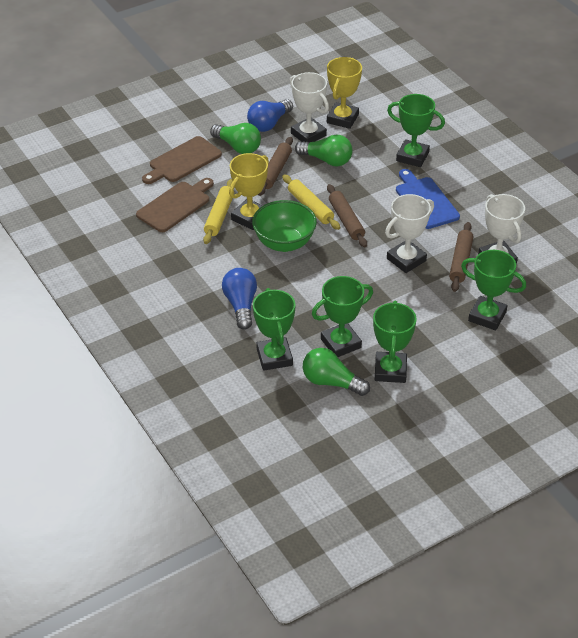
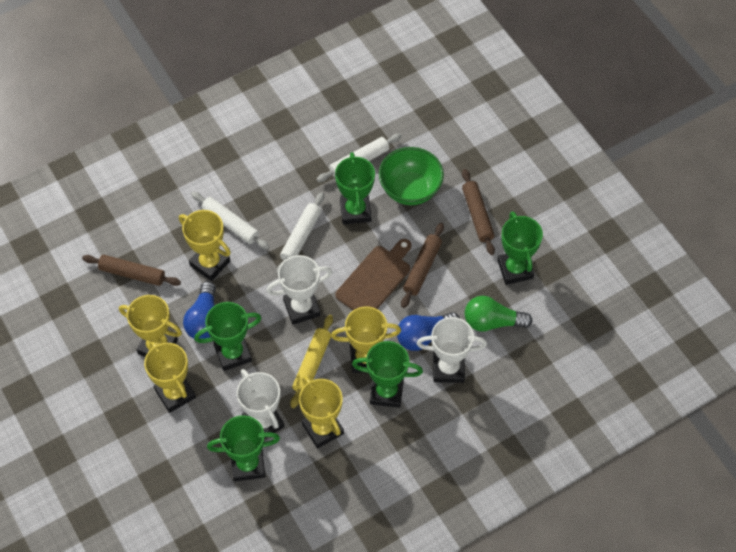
blue cutting board: 1 -> 0
brown cutting board: 2 -> 1
green light bulb: 3 -> 1
white rolling pin: 0 -> 3
yellow rolling pin: 2 -> 1
yellow trophy: 2 -> 5

